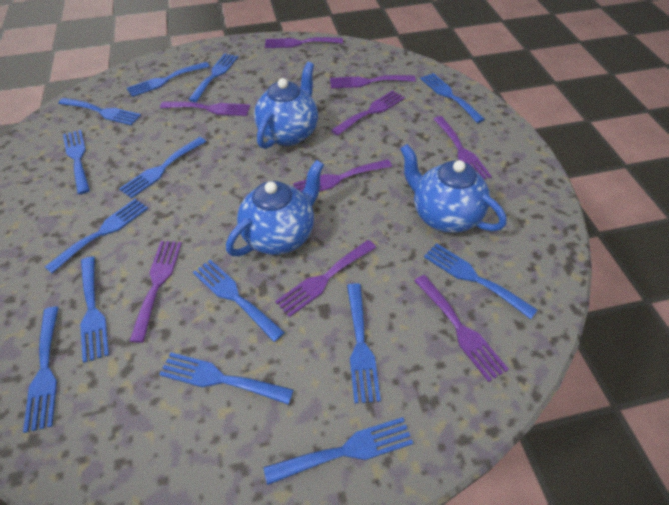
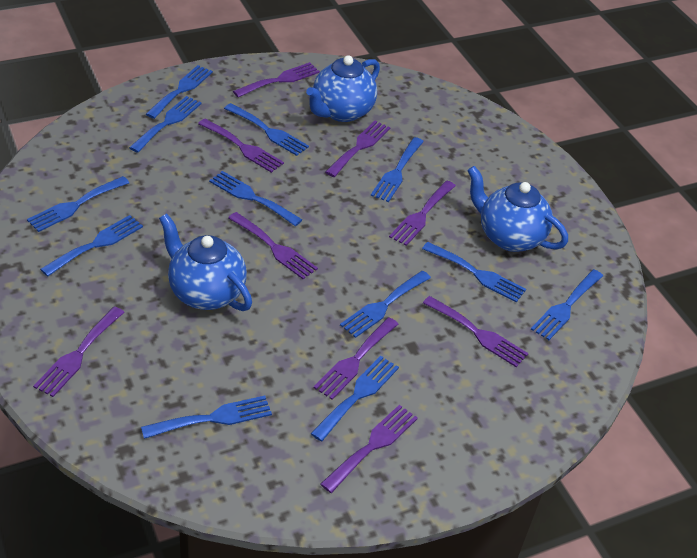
blue fork: 14 -> 12

